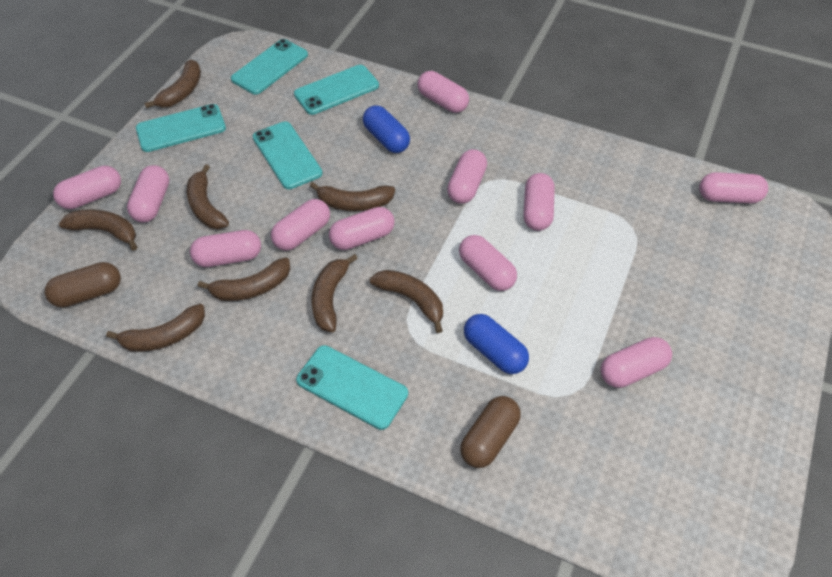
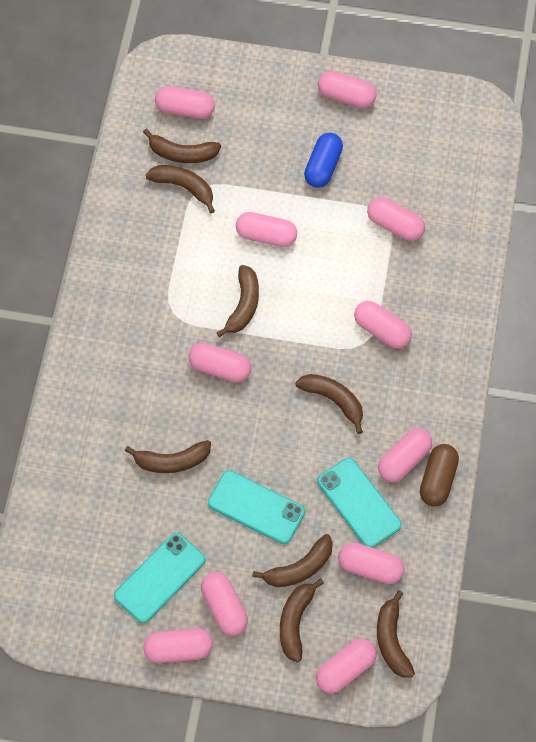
blue capsule: 2 -> 1
brown capsule: 2 -> 1
turquoise phone: 5 -> 3

